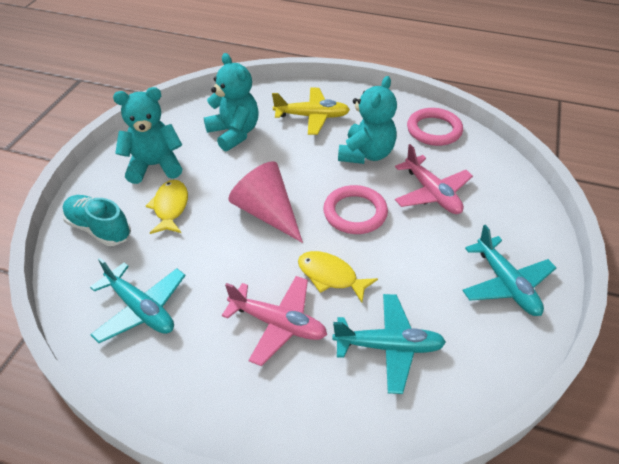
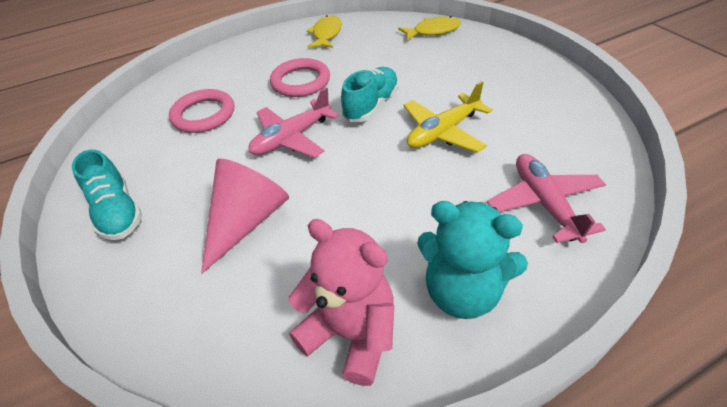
pink teddy bear: 0 -> 1
turquoise plane: 3 -> 0
turquoise shoe: 1 -> 2
turquoise teddy bear: 3 -> 1

